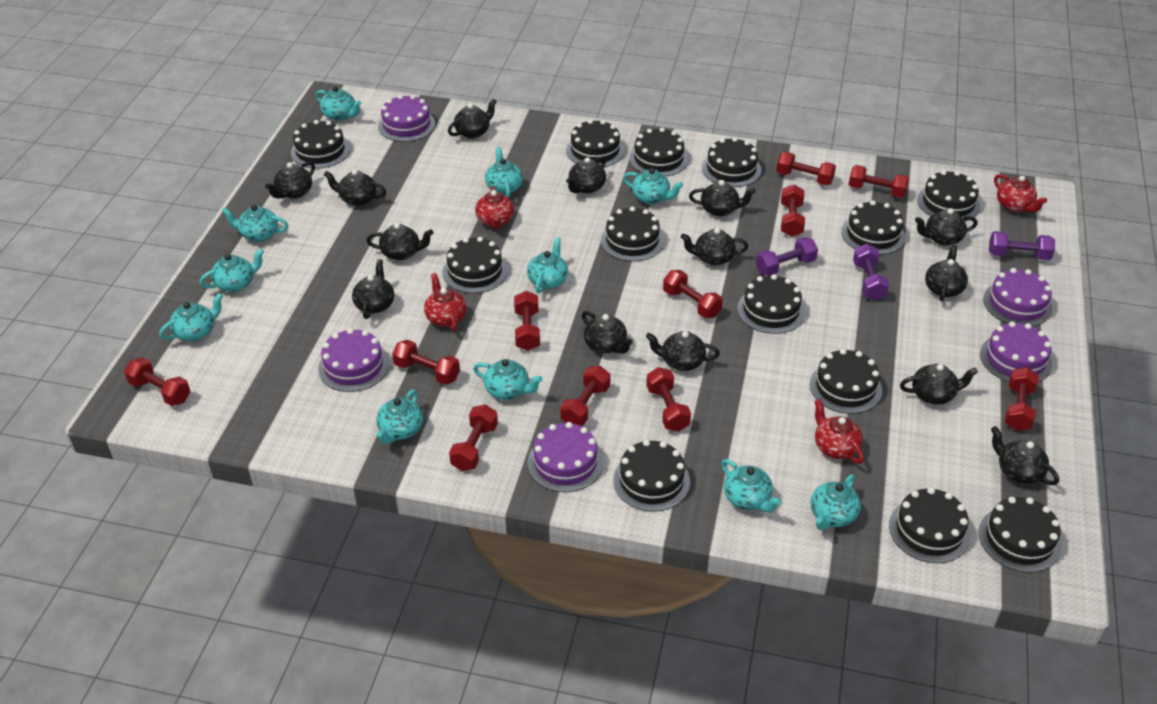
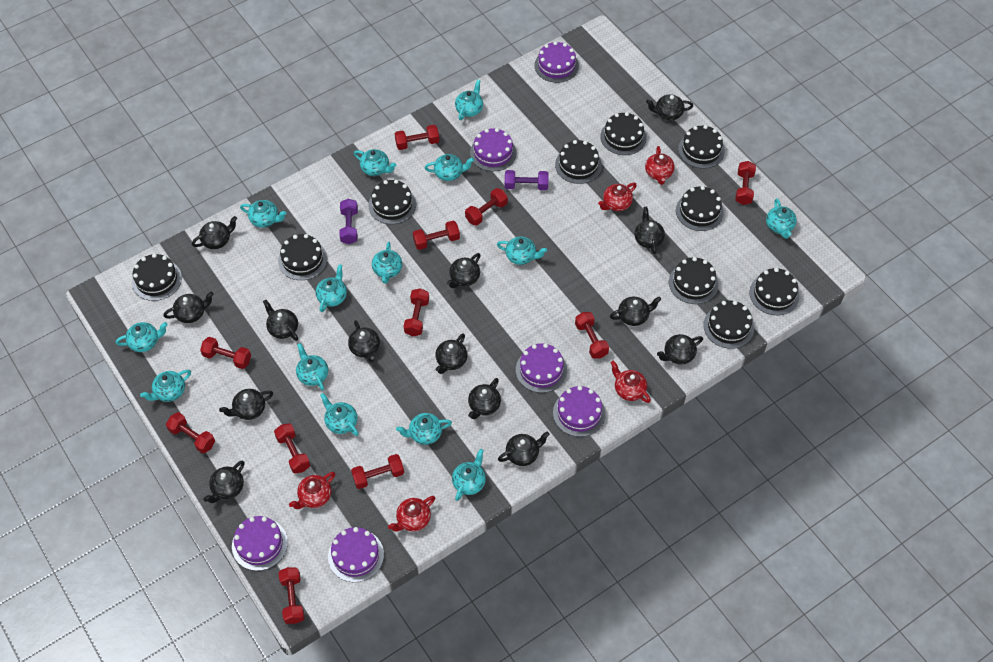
black cake: 13 -> 10
purple cake: 5 -> 6
purple dumbbell: 3 -> 2
red teapot: 4 -> 5
turquoise teapot: 11 -> 14

